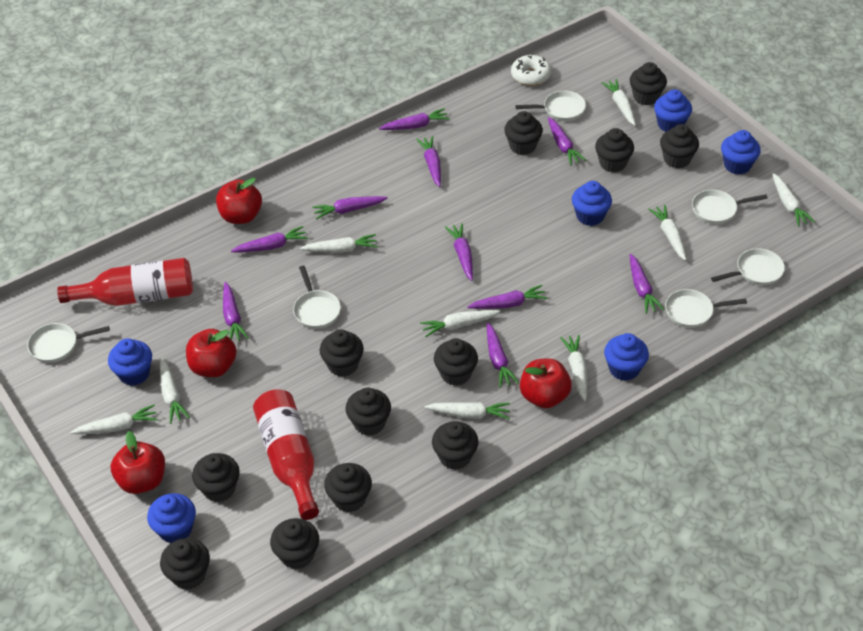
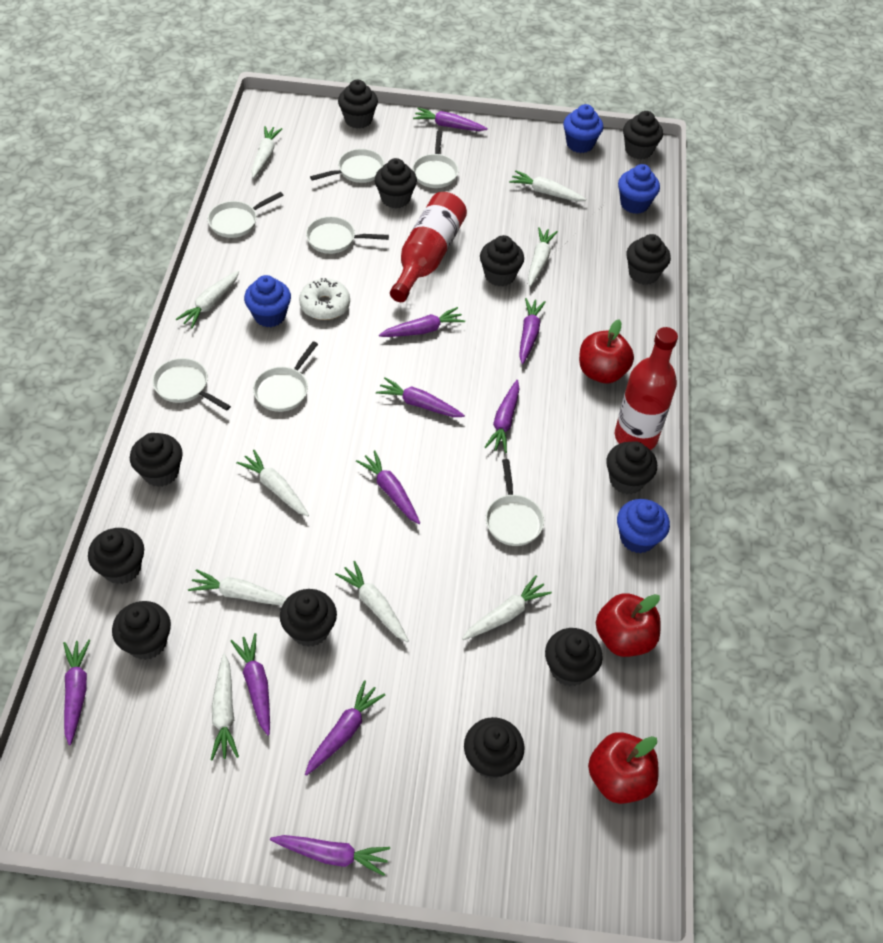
blue cupcake: 6 -> 4
red apple: 4 -> 3
white pan: 6 -> 7

